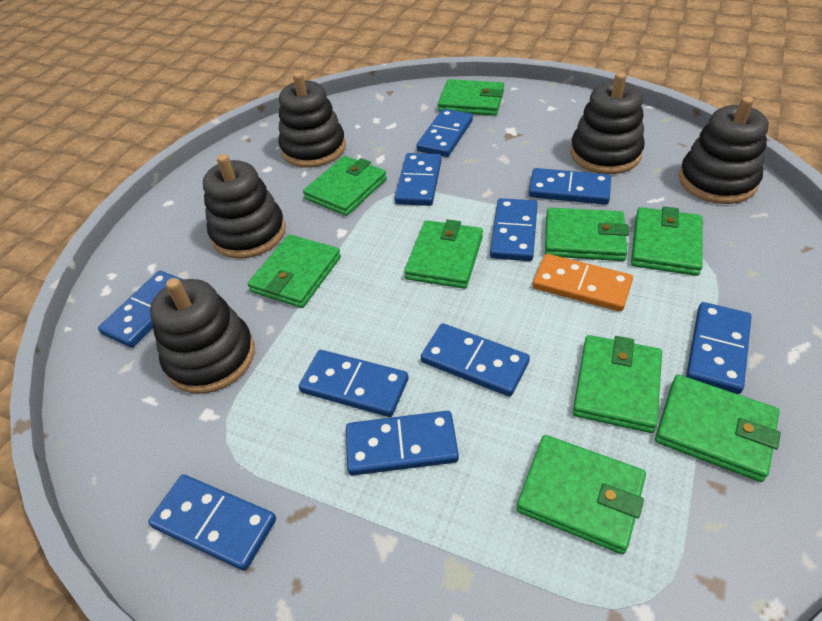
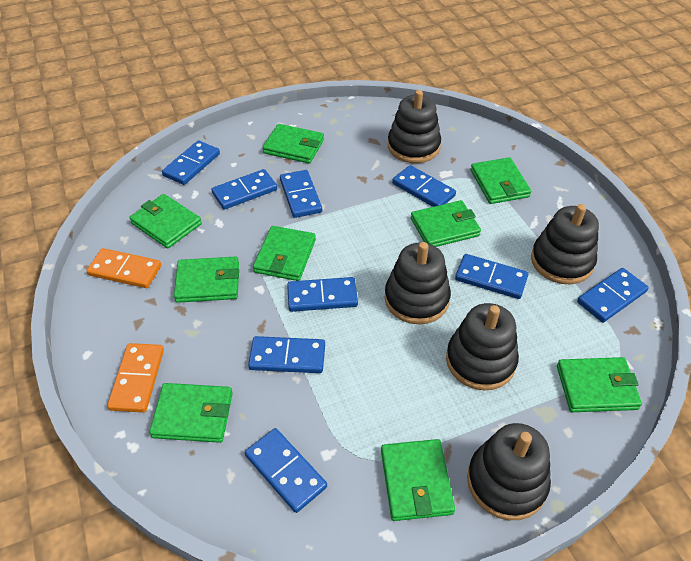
blue domino: 10 -> 9
orange domino: 1 -> 2

